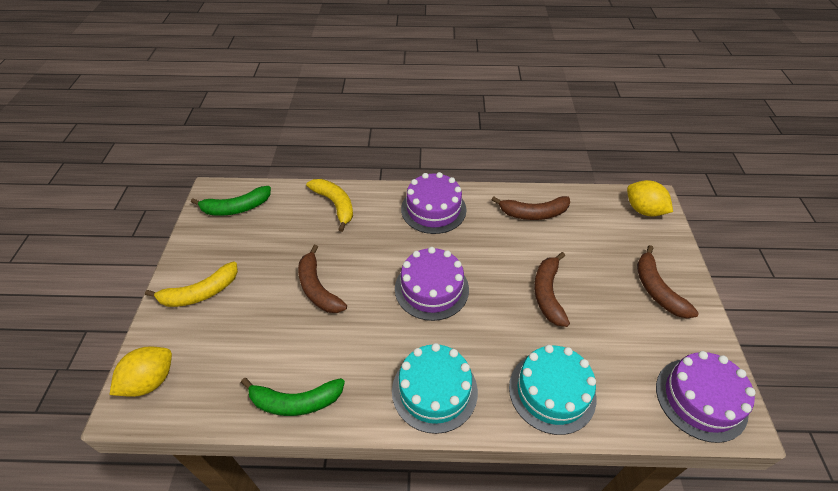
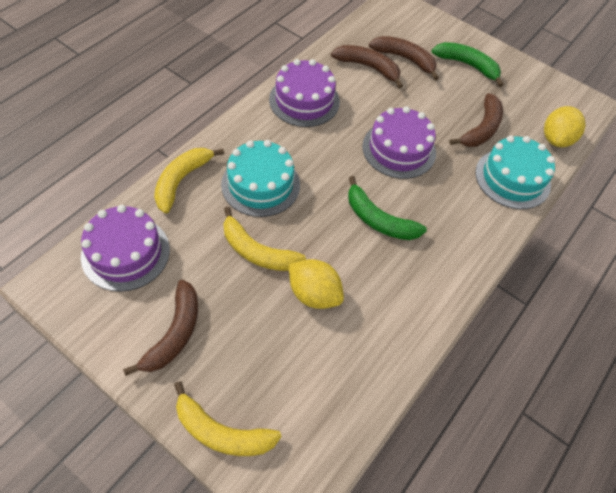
yellow banana: 2 -> 3

